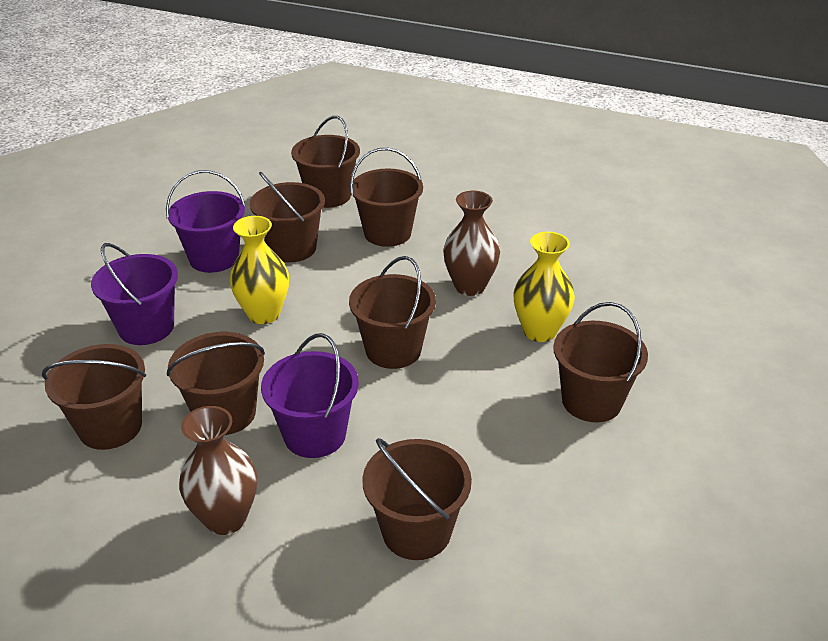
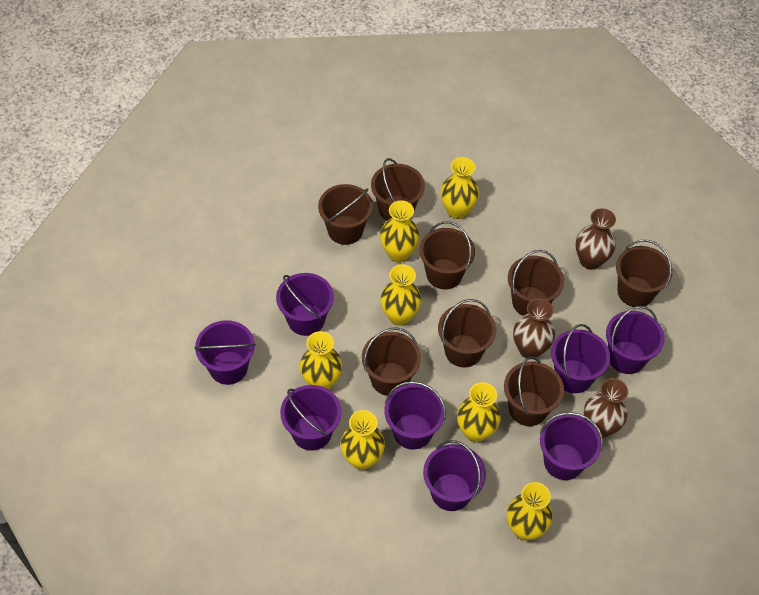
brown vase: 2 -> 3
purple bucket: 3 -> 8
yellow vase: 2 -> 7

